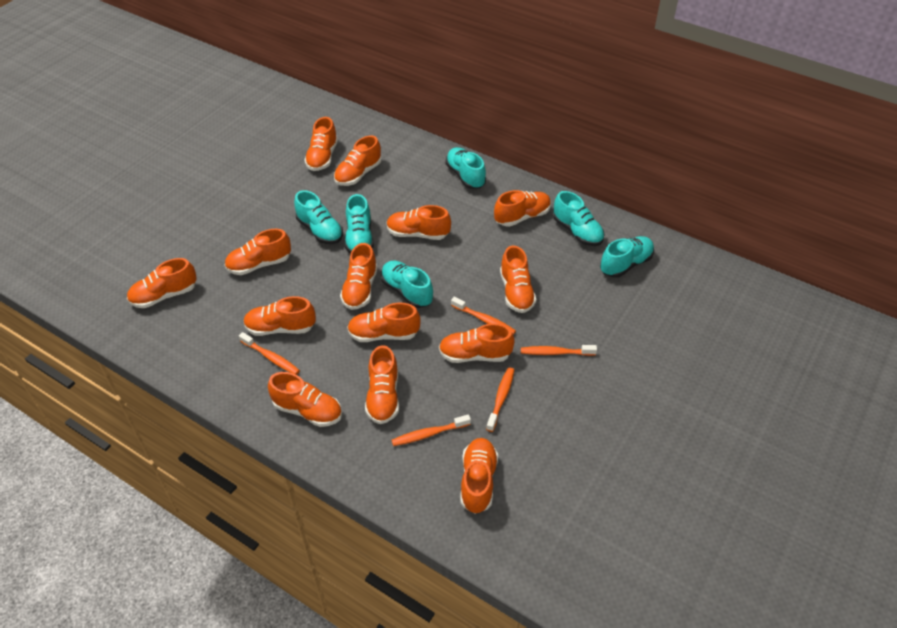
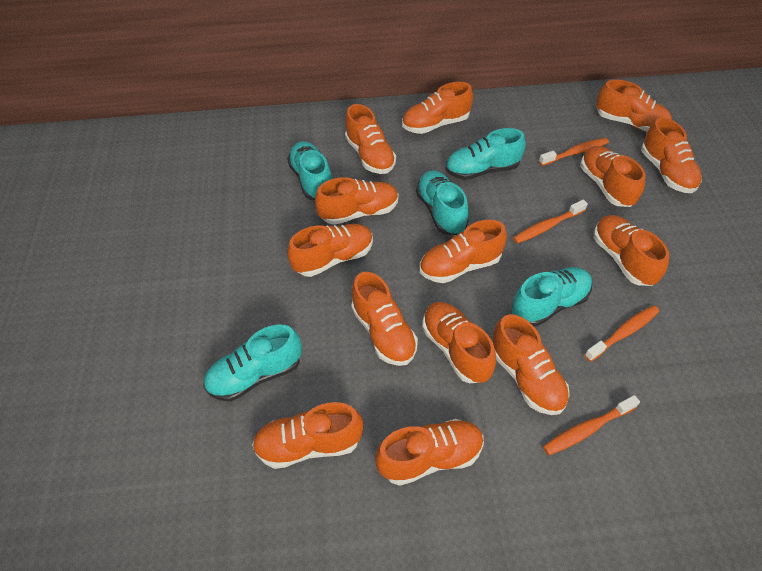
orange toothbrush: 5 -> 4
turquoise shoe: 6 -> 5

